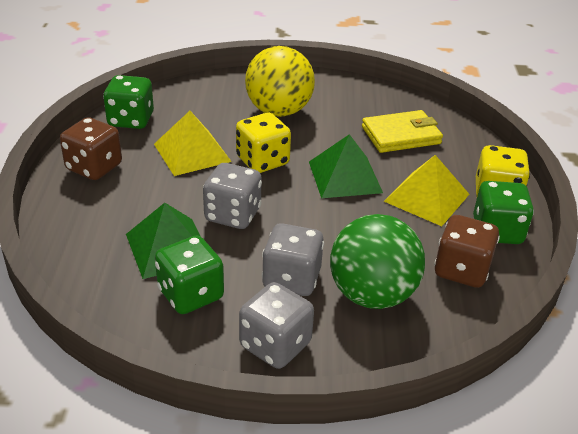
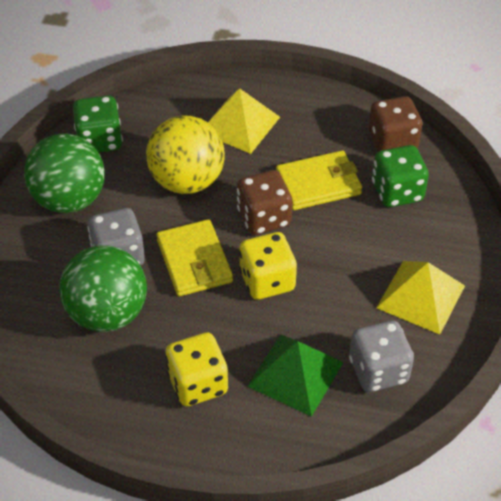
green ball: 1 -> 2
green dice: 3 -> 2
green pyramid: 2 -> 1
grey dice: 3 -> 2
yellow wallet: 1 -> 2

